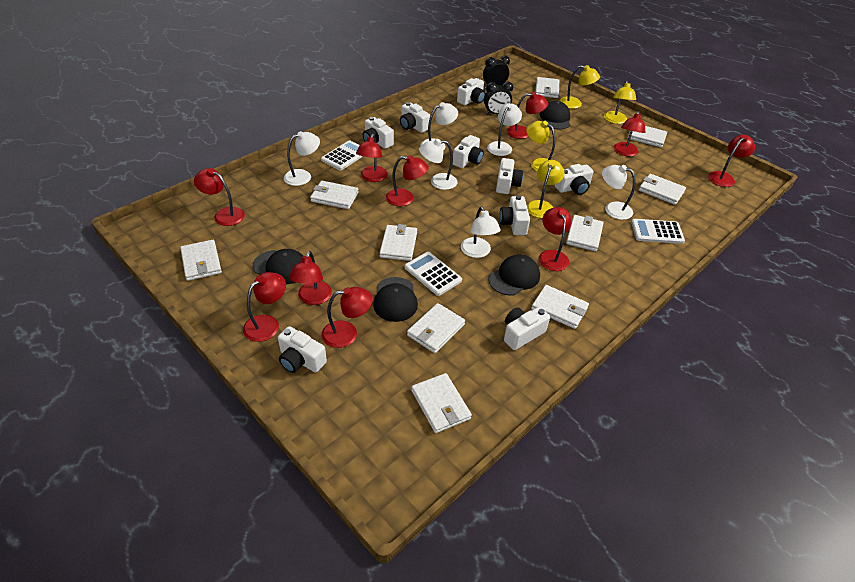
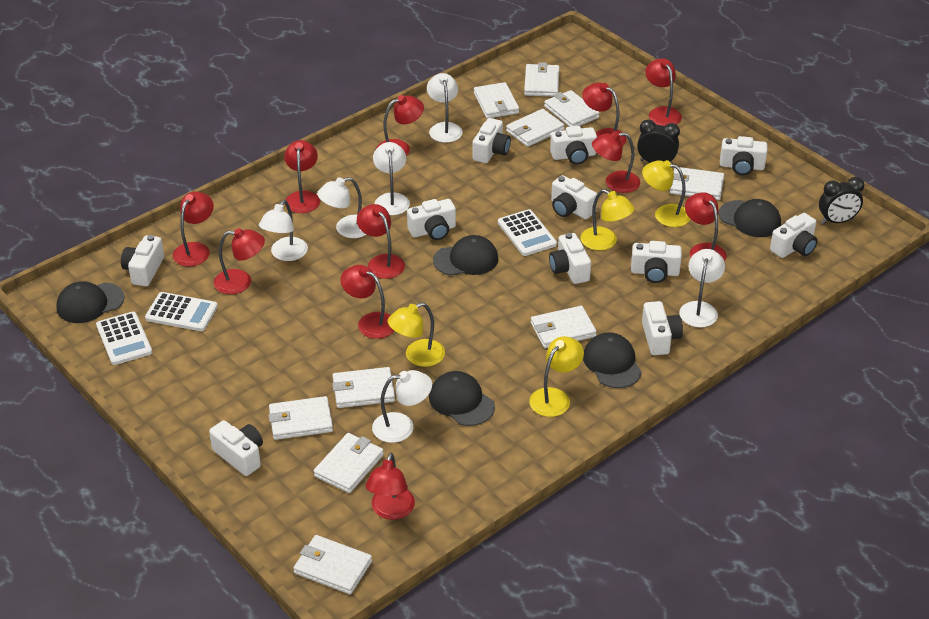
black cap: 4 -> 5
red lamp: 10 -> 11
white camera: 9 -> 11

